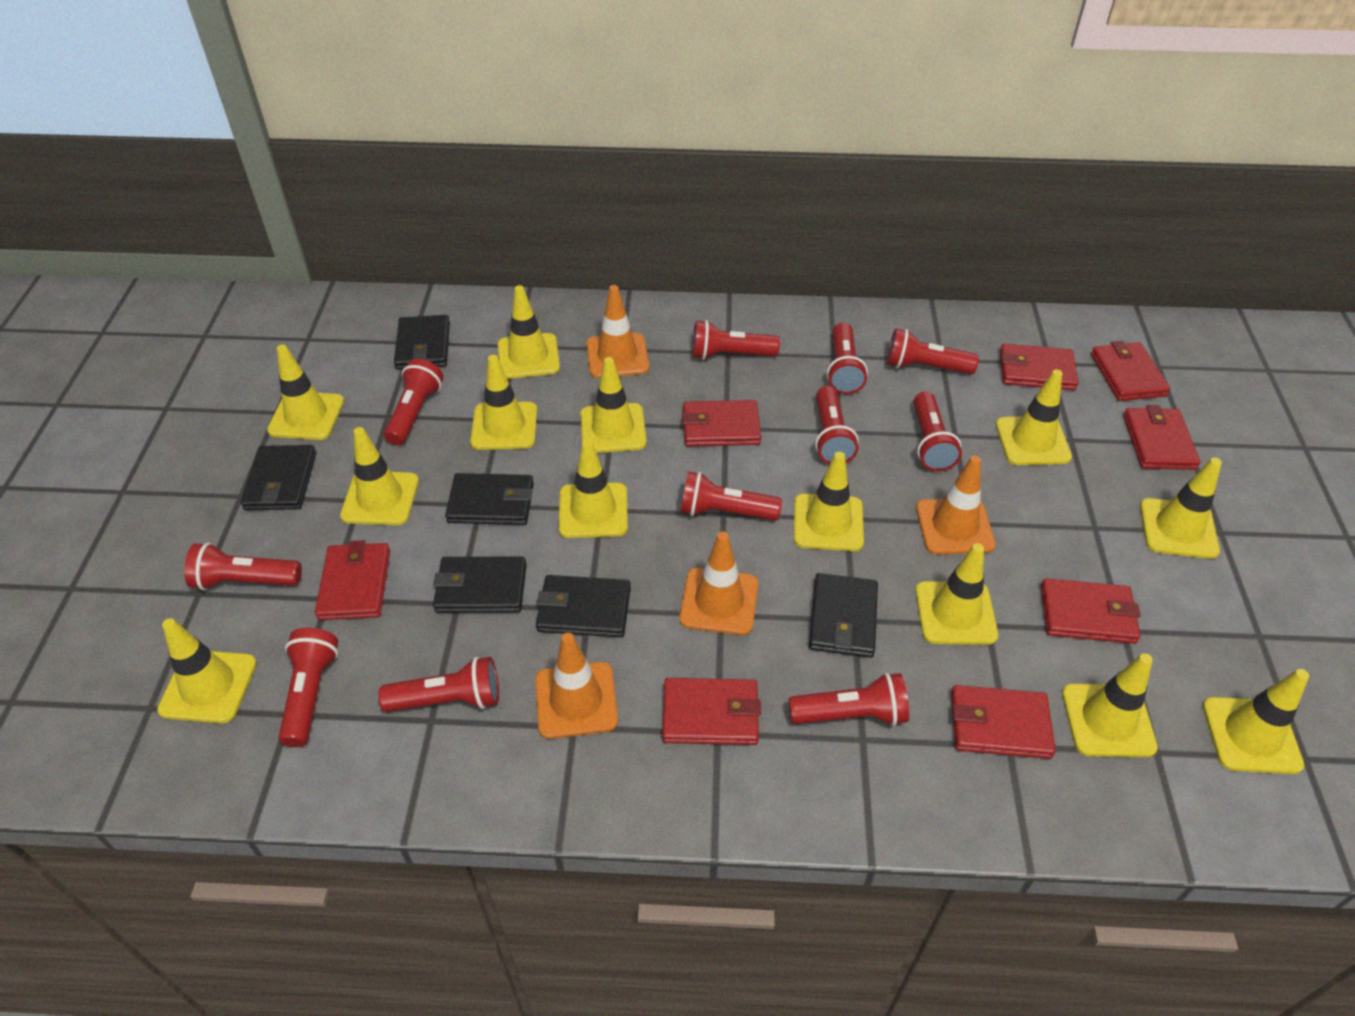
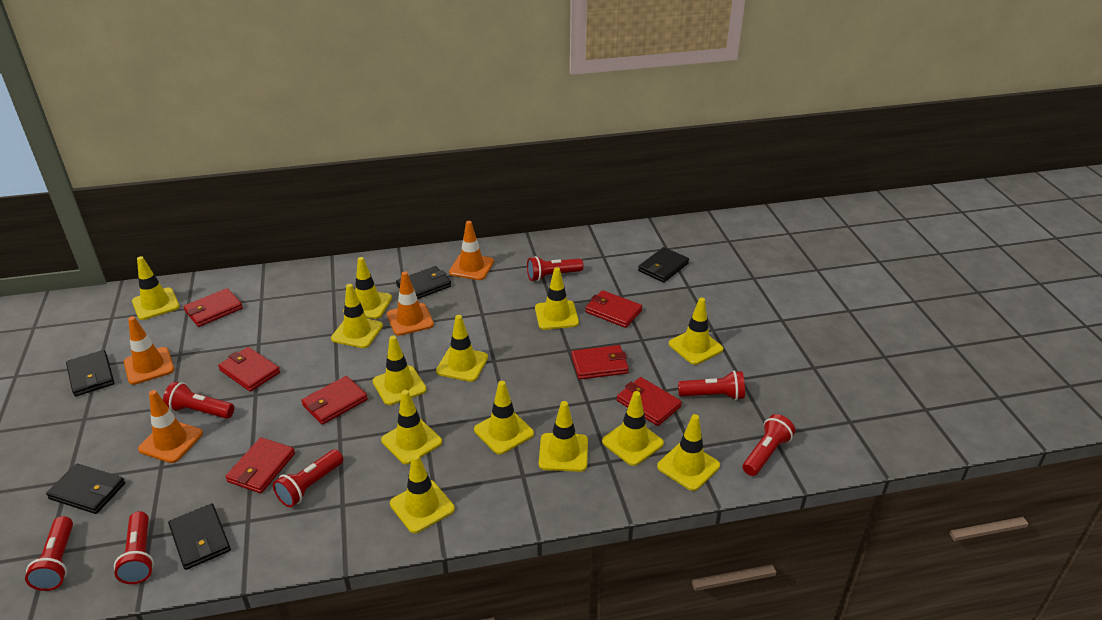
black wallet: 6 -> 5
red flashlight: 11 -> 7
red wallet: 8 -> 7

